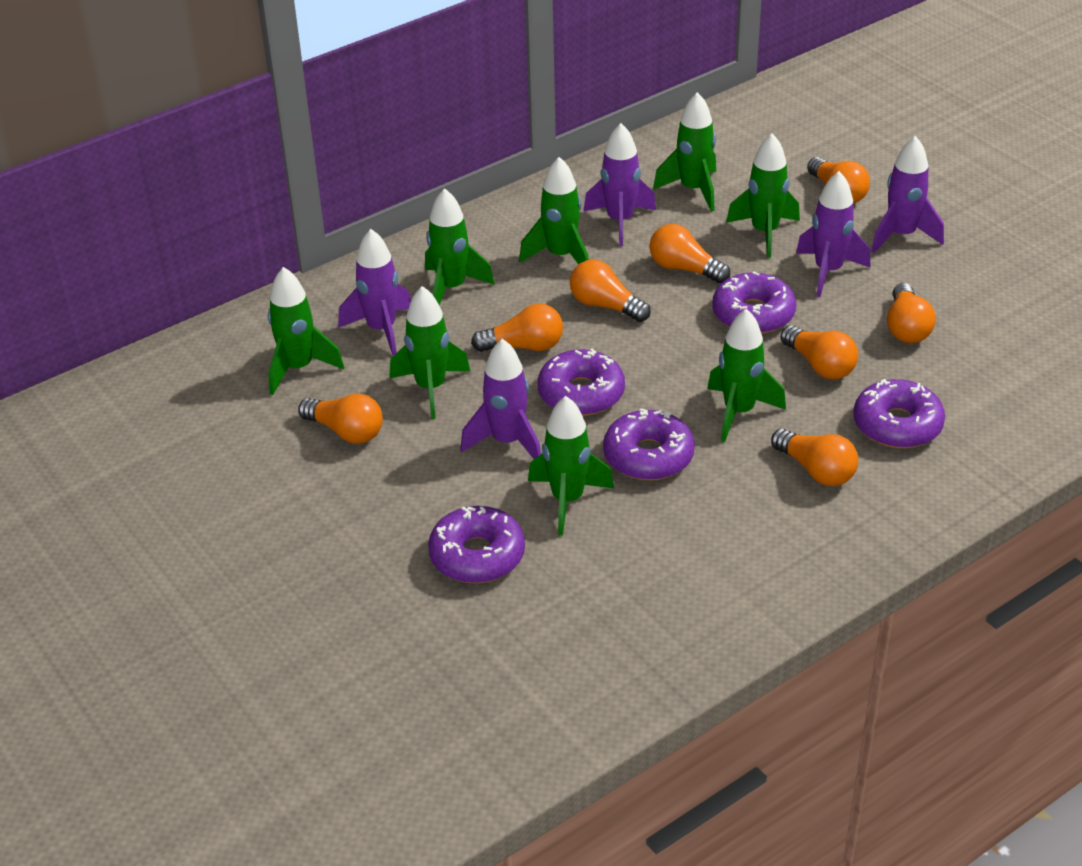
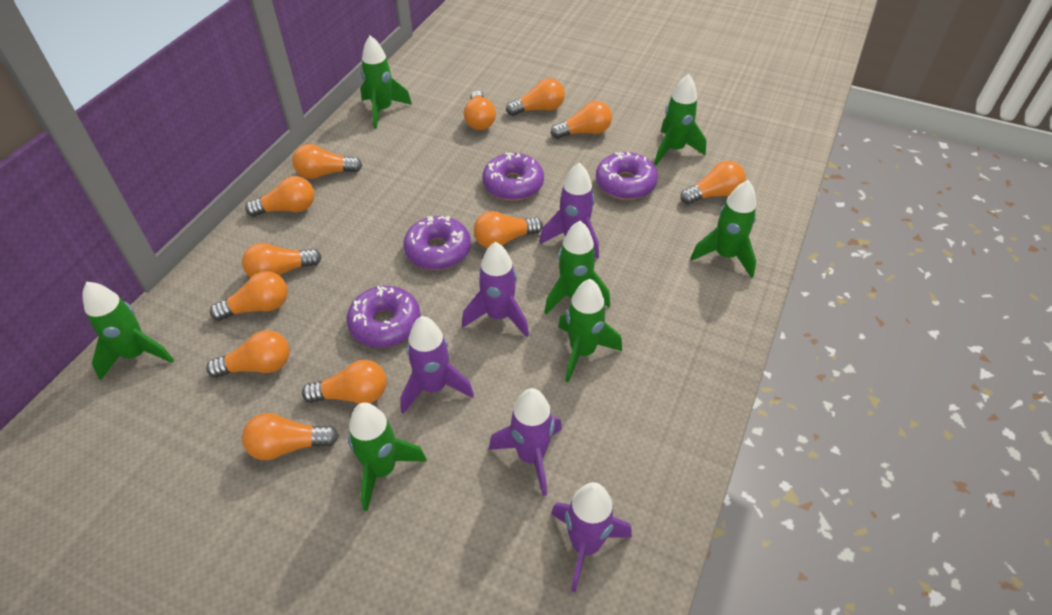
green rocket: 8 -> 7
orange light bulb: 8 -> 12
purple donut: 5 -> 4

